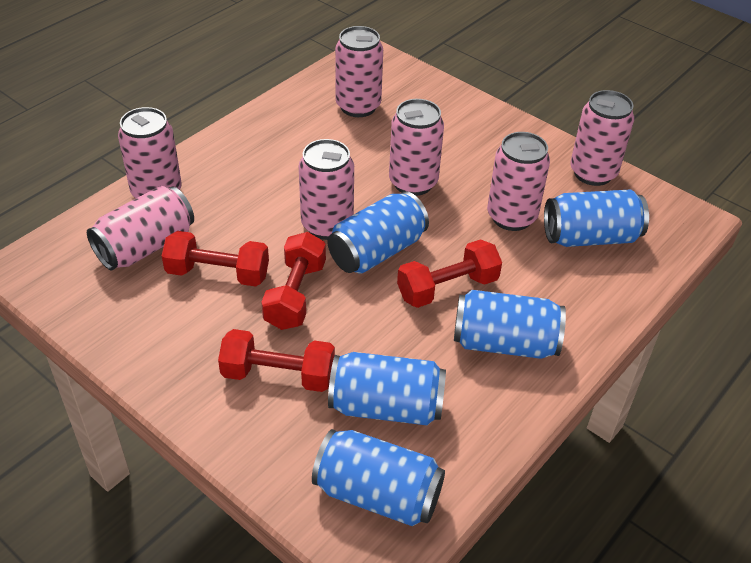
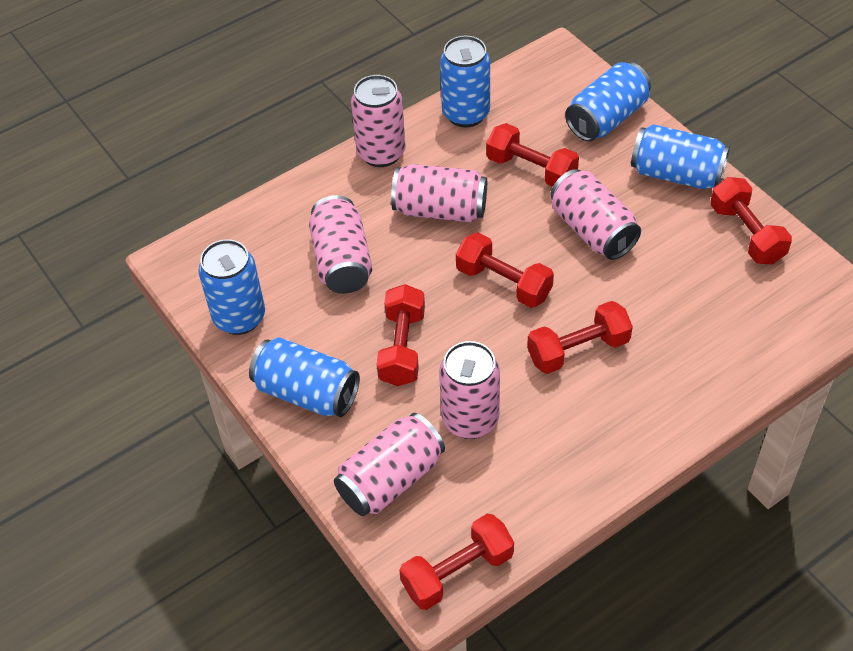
pink can: 7 -> 6
red dumbbell: 4 -> 6

